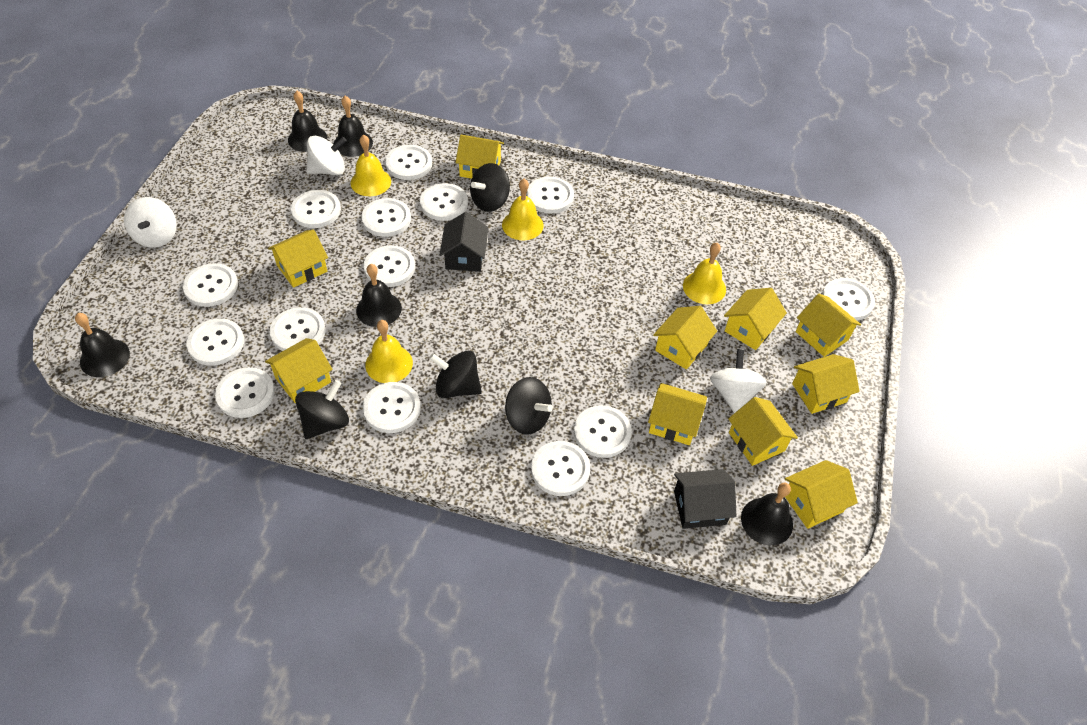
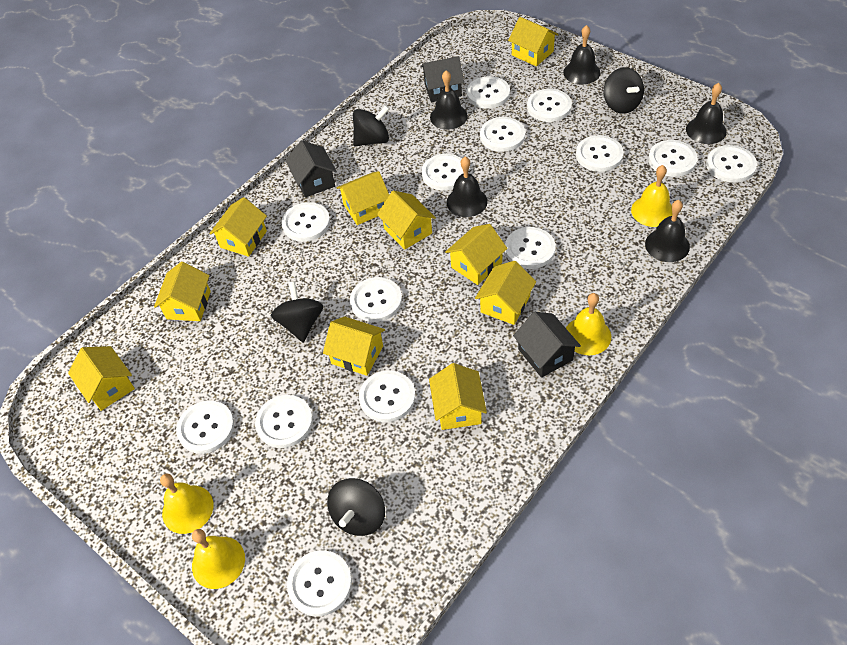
black house: 2 -> 3
white spinning top: 3 -> 0

